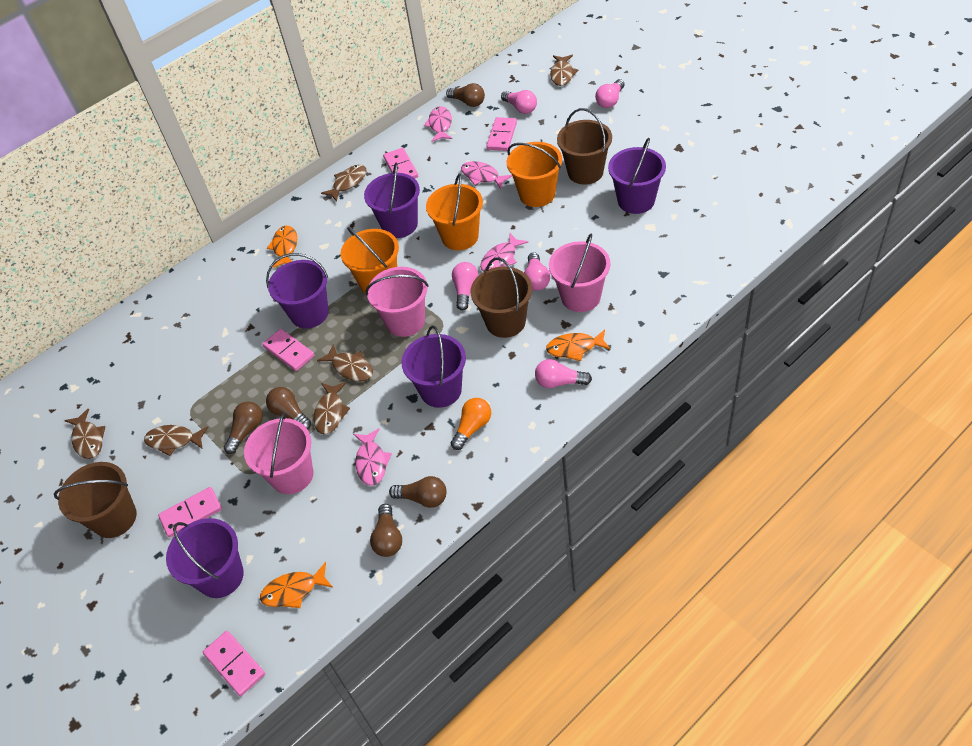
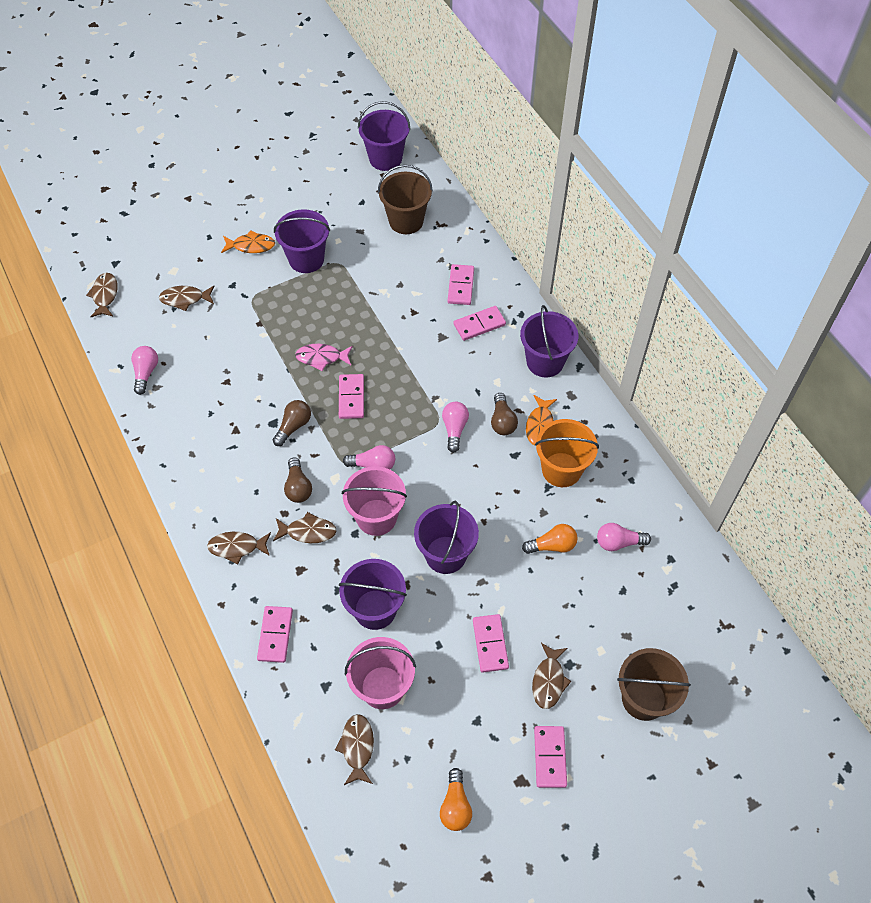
brown bucket: 3 -> 2
brown light bulb: 5 -> 3
orange bucket: 3 -> 1
orange fish: 3 -> 2
orange light bulb: 1 -> 2
pink bucket: 3 -> 2
pink domino: 5 -> 6
pink fish: 4 -> 1
pink light bulb: 5 -> 4

